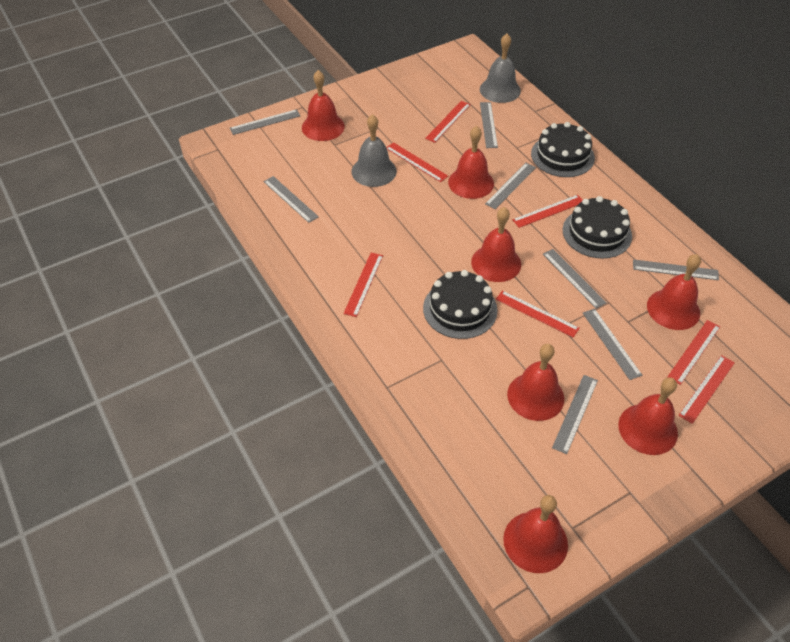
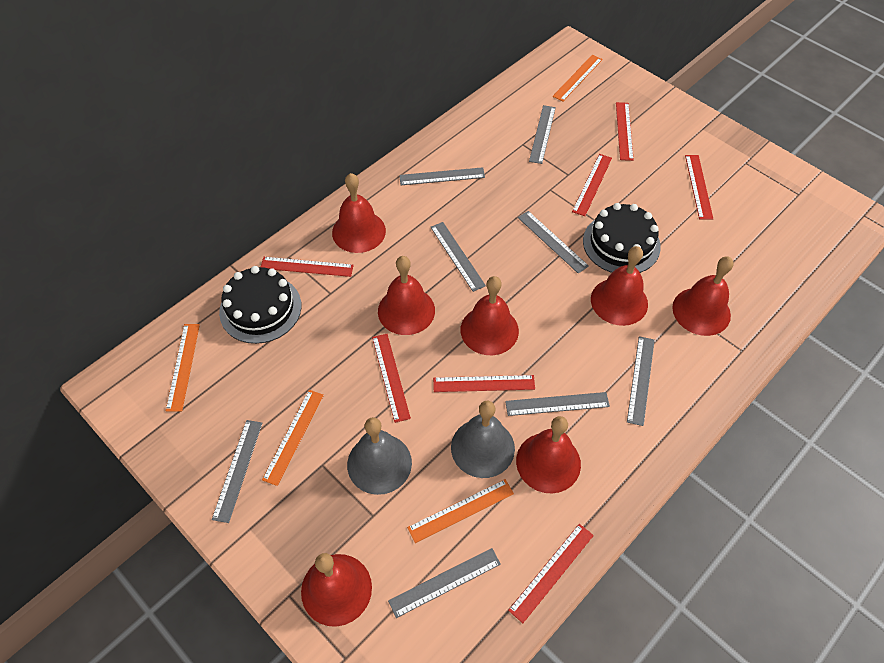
black cake: 3 -> 2
orange ruler: 0 -> 4

